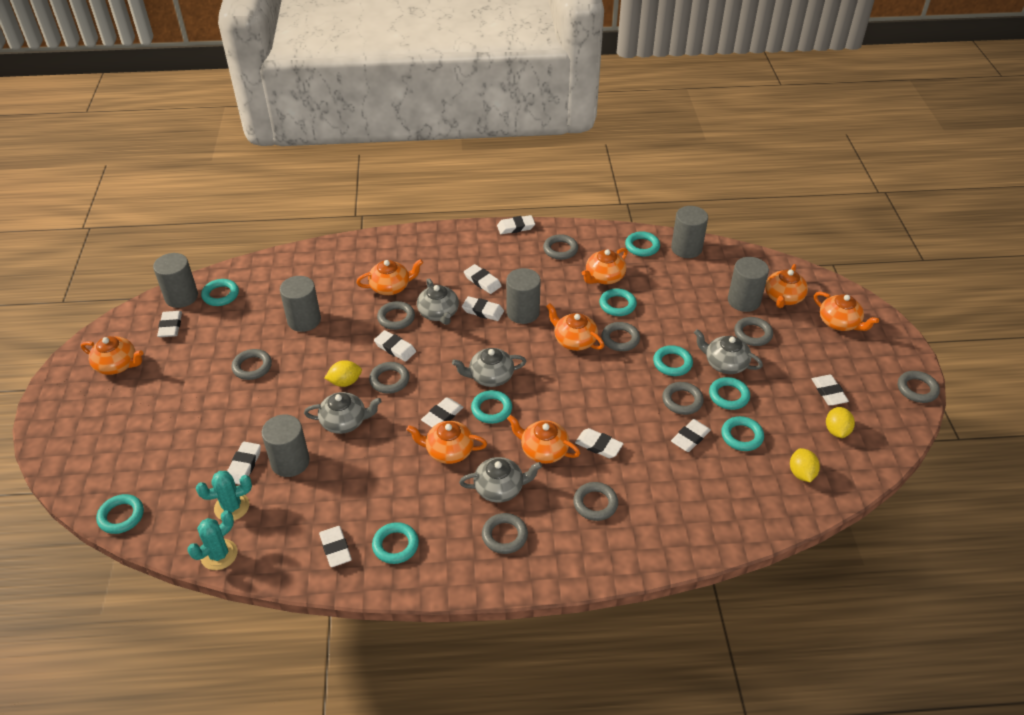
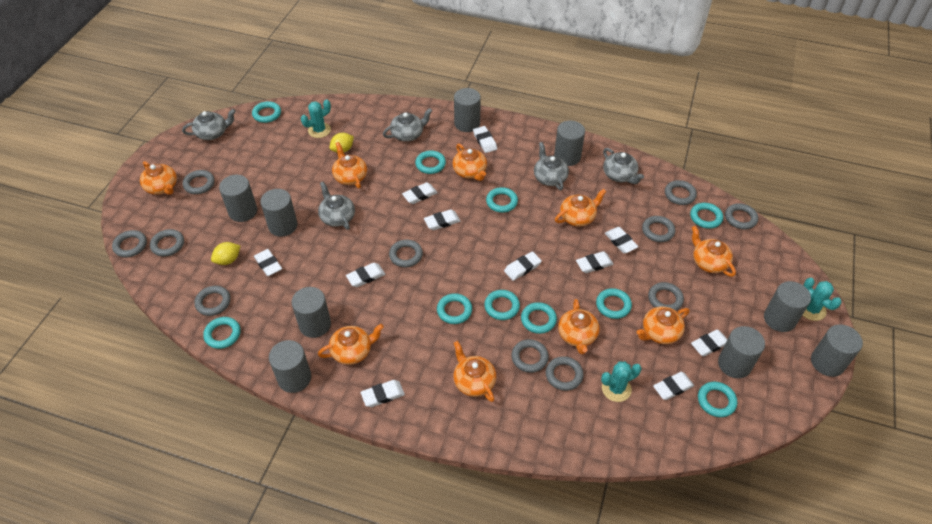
grey cylinder: 6 -> 9
grey ring: 10 -> 11
orange teapot: 8 -> 9
turquoise cactus: 2 -> 3
turquoise ring: 9 -> 10
yellow lemon: 3 -> 2

